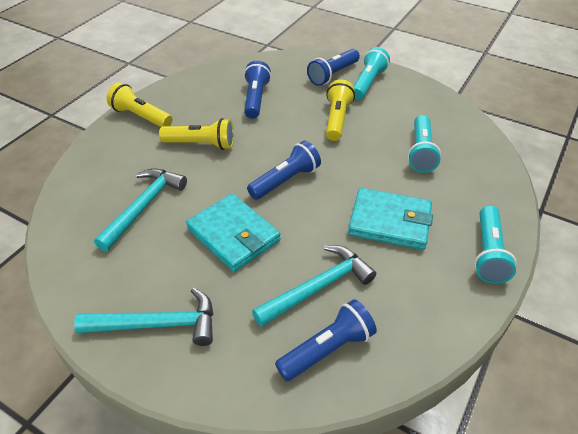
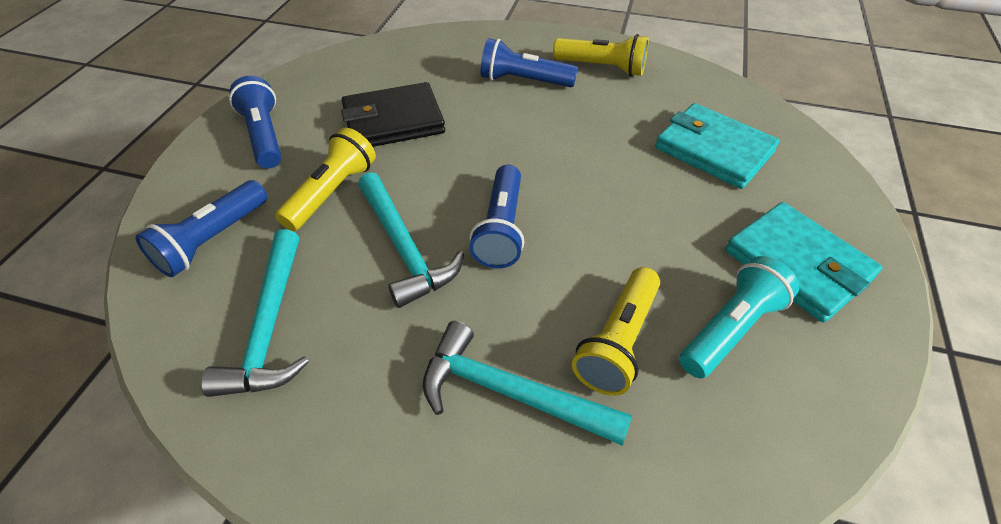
black wallet: 0 -> 1
turquoise flashlight: 3 -> 1

